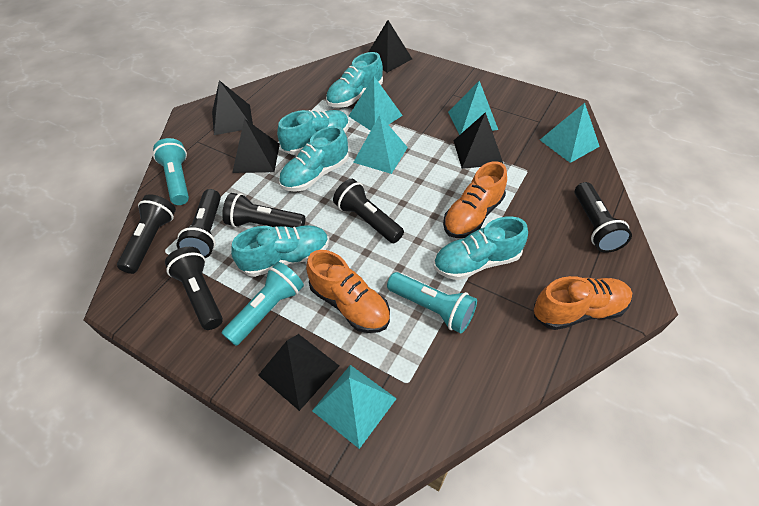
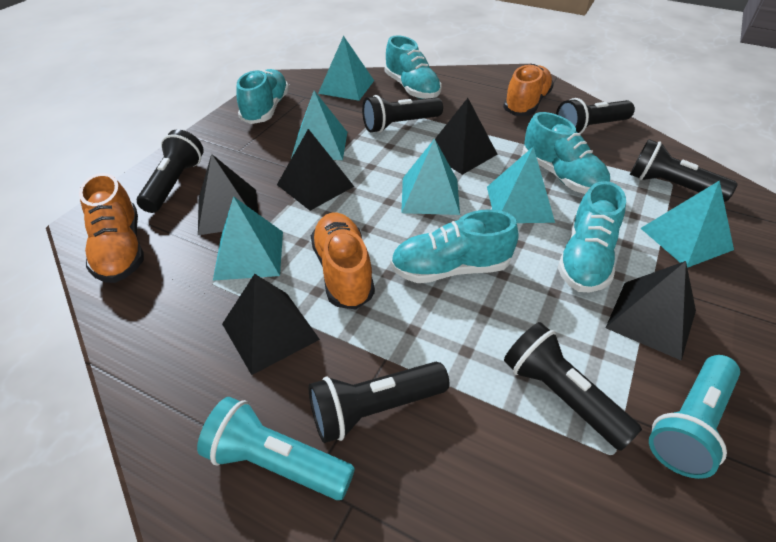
turquoise flashlight: 3 -> 2
turquoise pyramid: 5 -> 6

